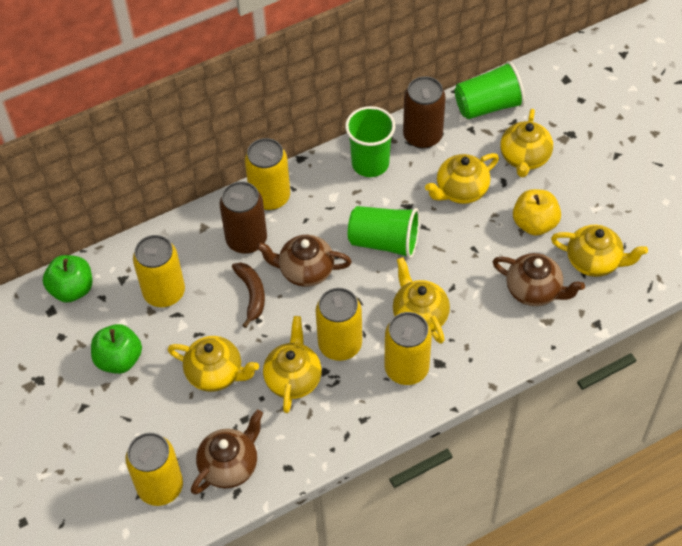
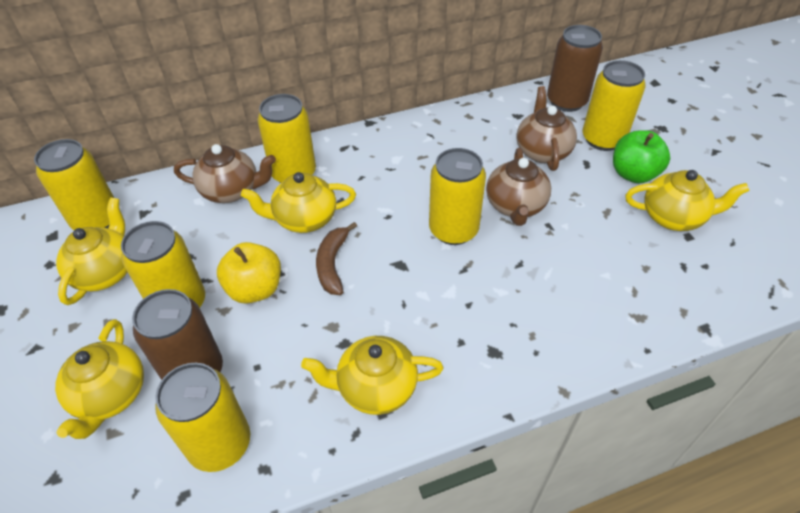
green apple: 2 -> 1
green cup: 3 -> 0
yellow can: 5 -> 6
yellow teapot: 6 -> 5

